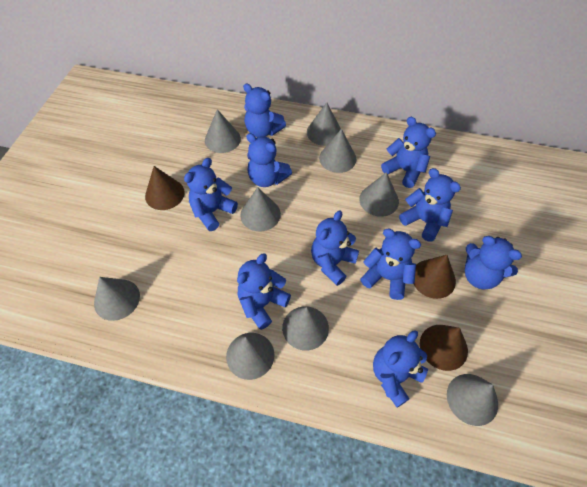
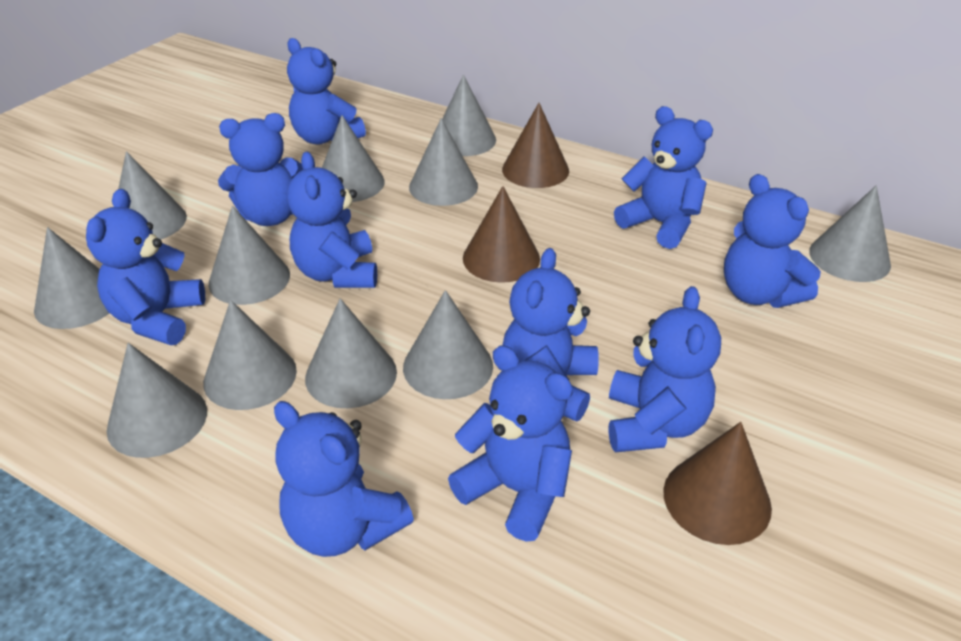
grey cone: 9 -> 11

